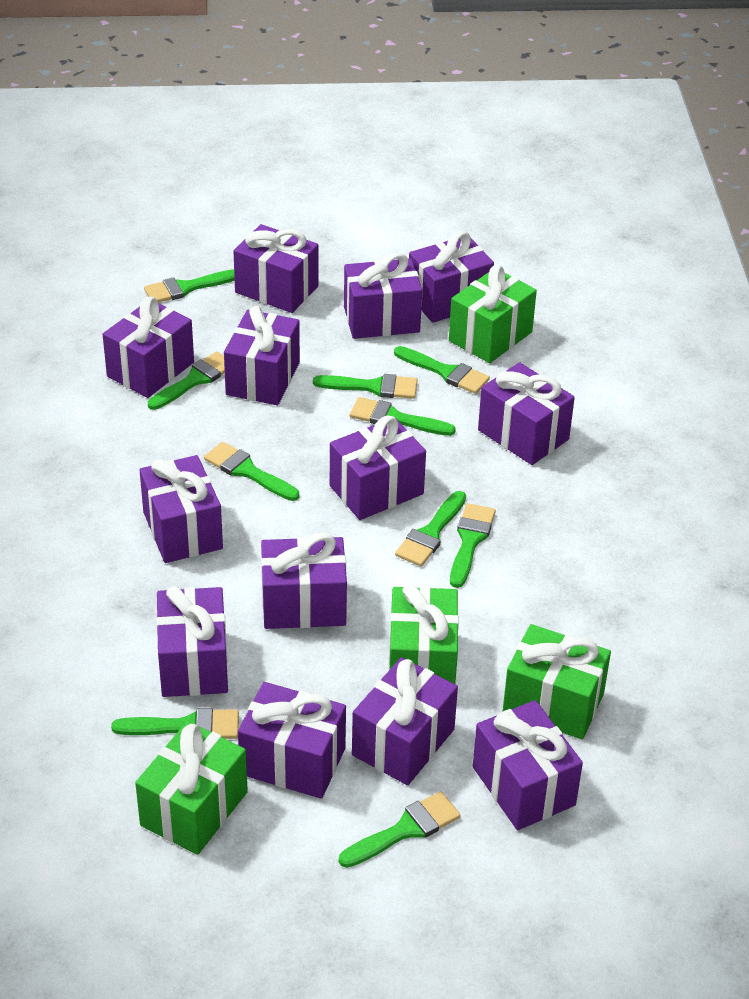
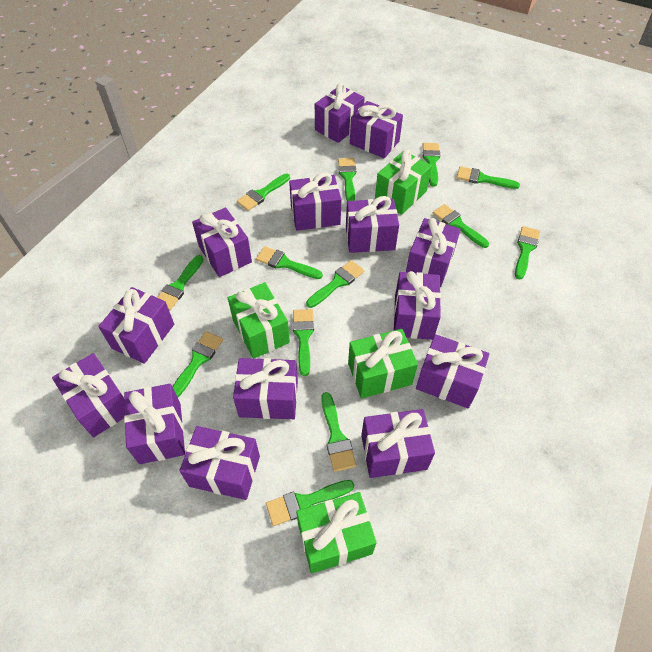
green brush: 10 -> 13
purple gift: 13 -> 14

